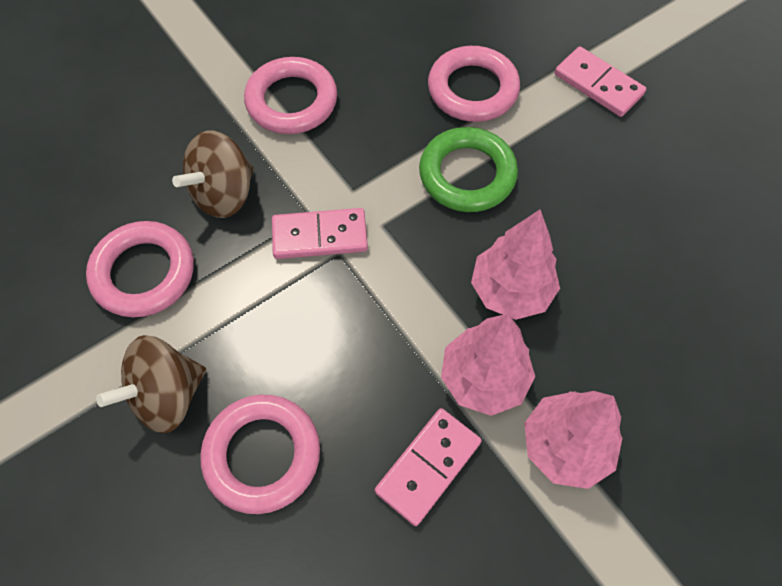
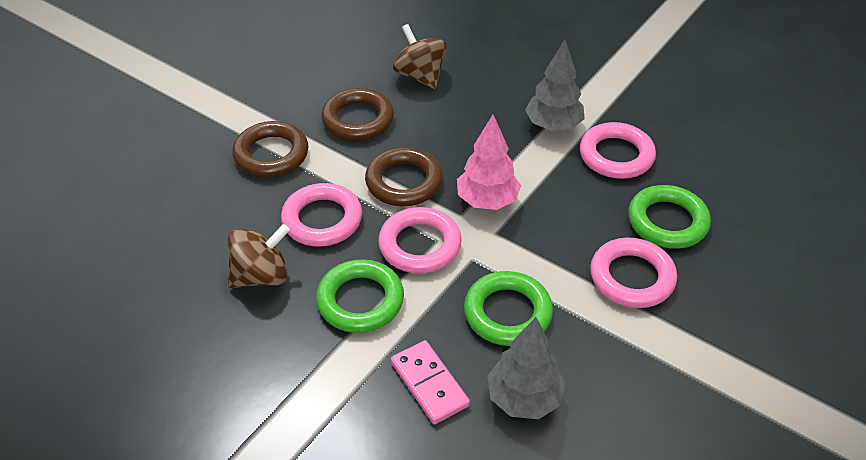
brown ring: 0 -> 3
green ring: 1 -> 3
grey tree: 0 -> 2
pink domino: 3 -> 1
pink tree: 3 -> 1

